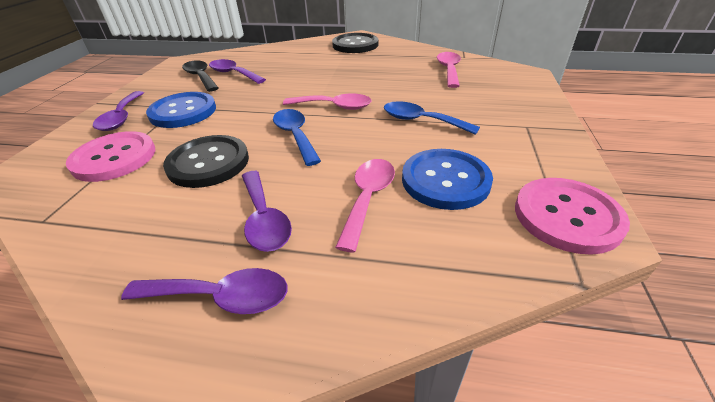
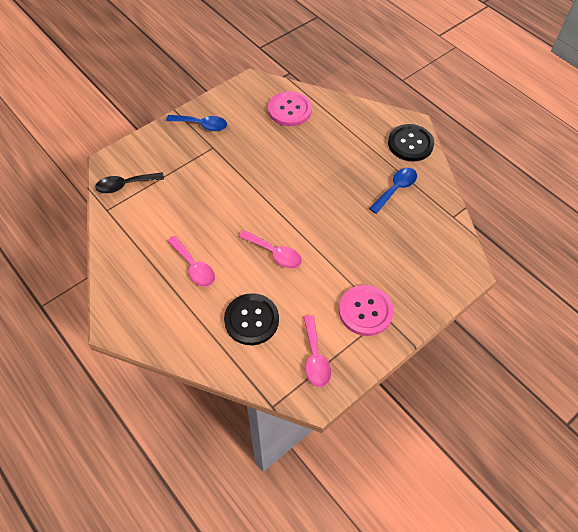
blue button: 2 -> 0
purple spoon: 4 -> 0

